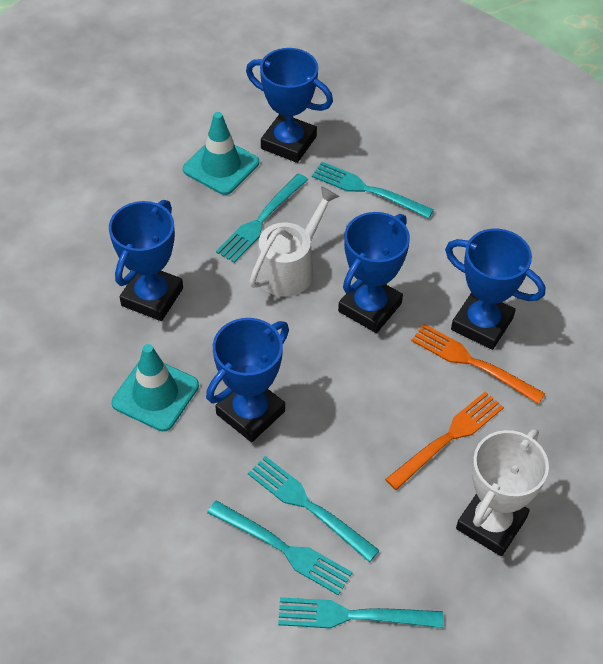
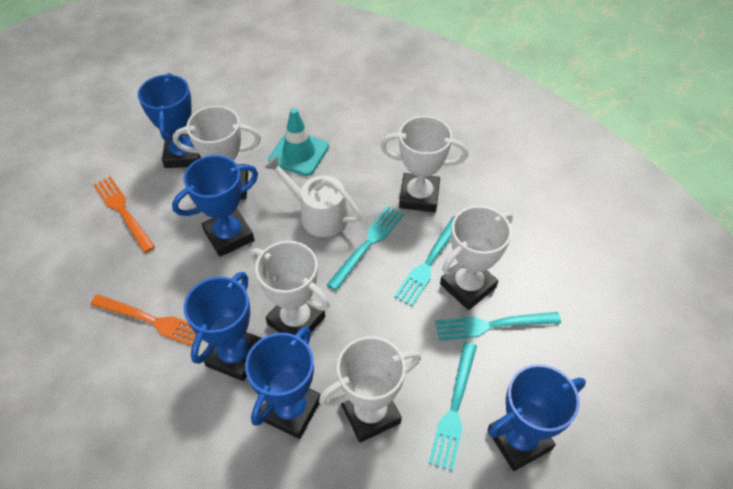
turquoise fork: 5 -> 4
turquoise traffic cone: 2 -> 1
white trophy: 1 -> 5

